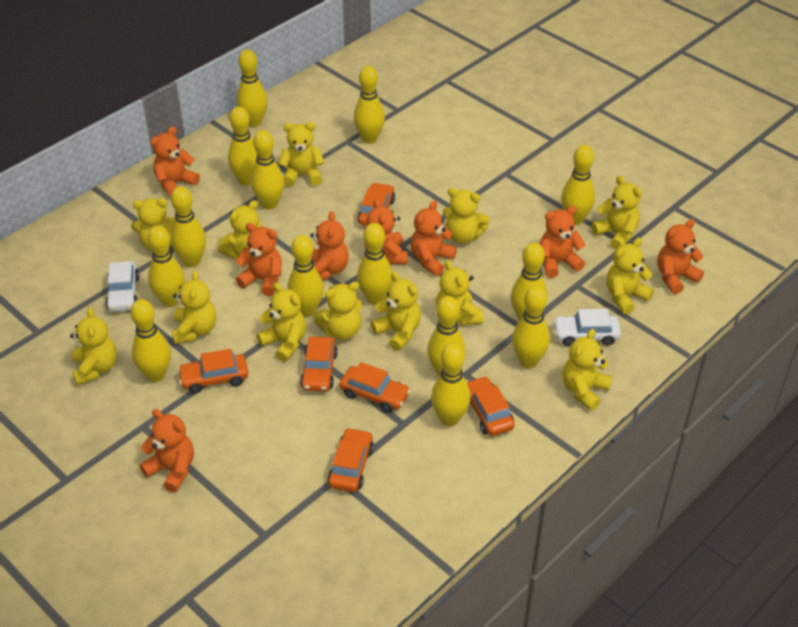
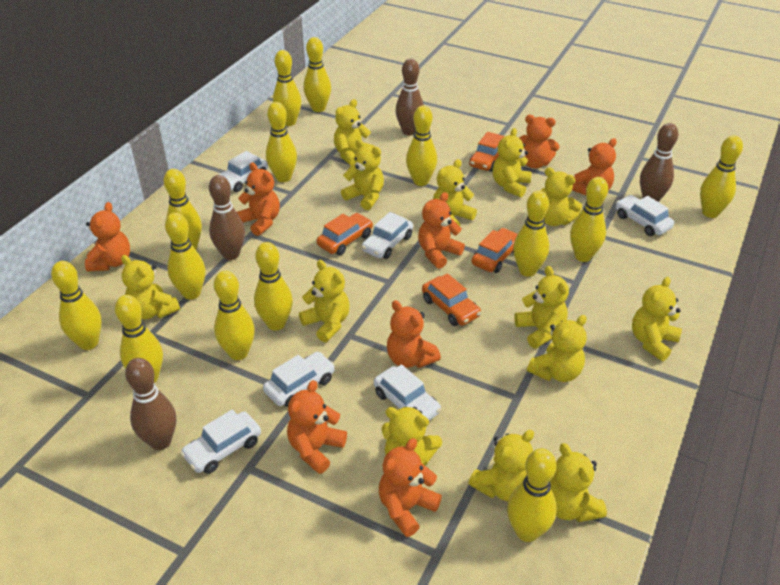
brown bowling pin: 0 -> 4
orange car: 6 -> 4
white car: 2 -> 6

